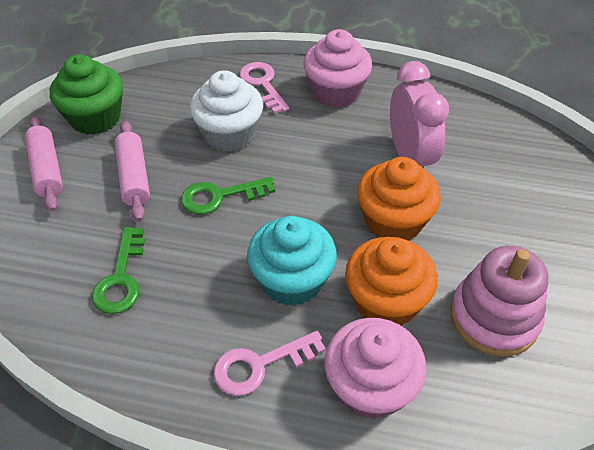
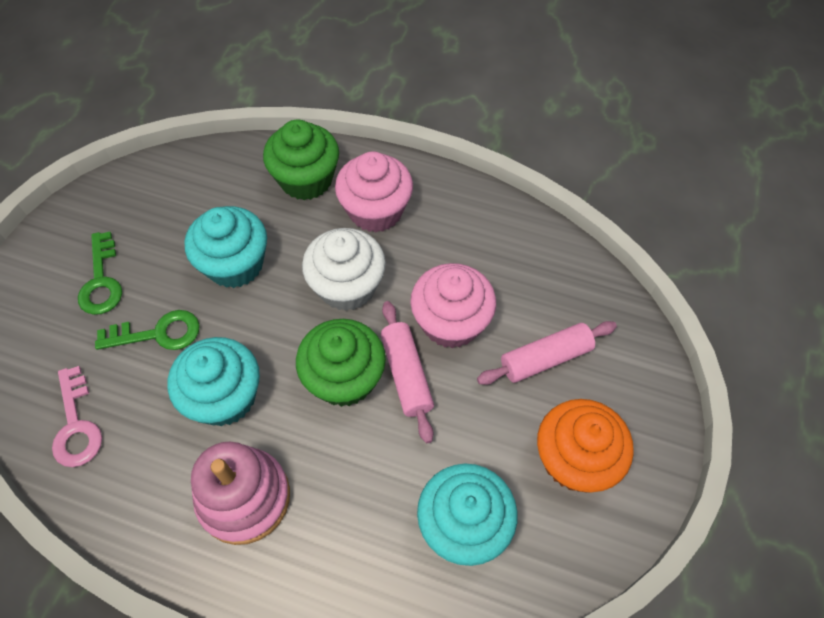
green cupcake: 1 -> 2
orange cupcake: 2 -> 1
pink clock: 1 -> 0
pink key: 2 -> 1
turquoise cupcake: 1 -> 3

